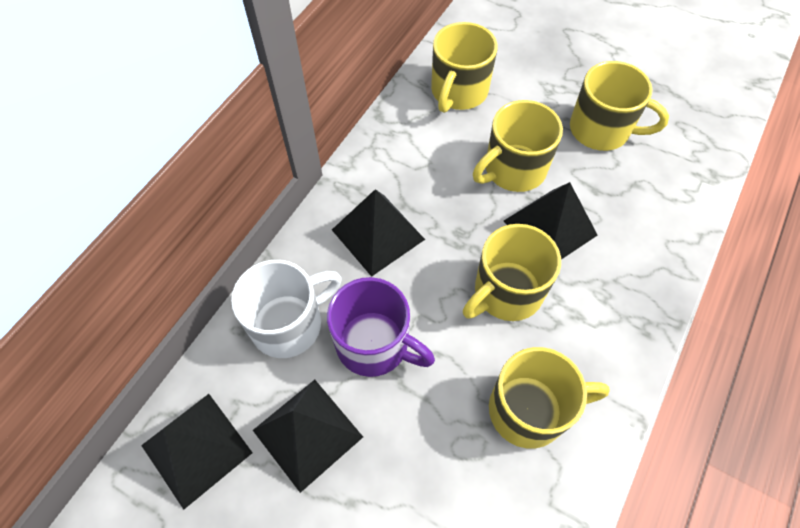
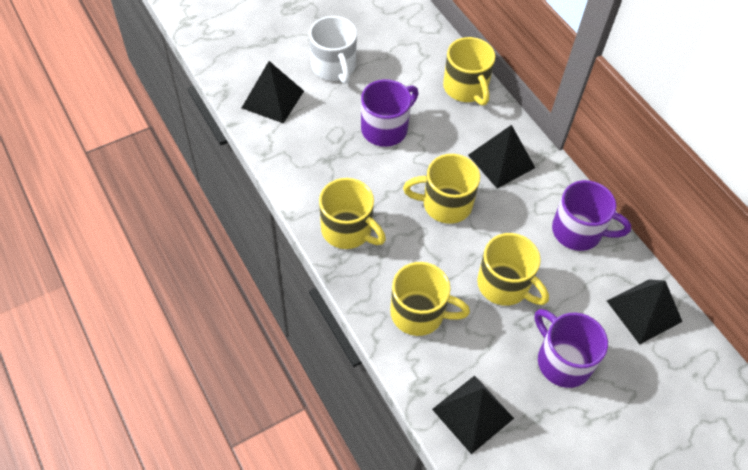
purple mug: 1 -> 3

